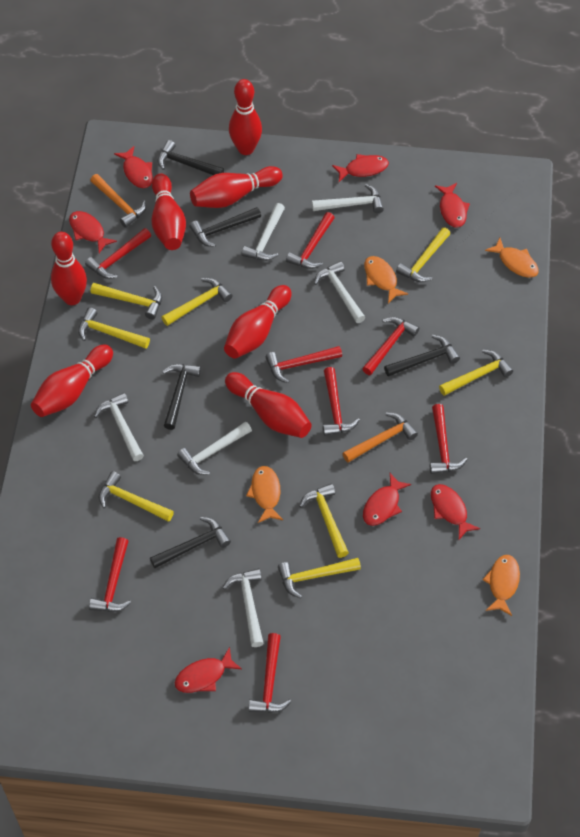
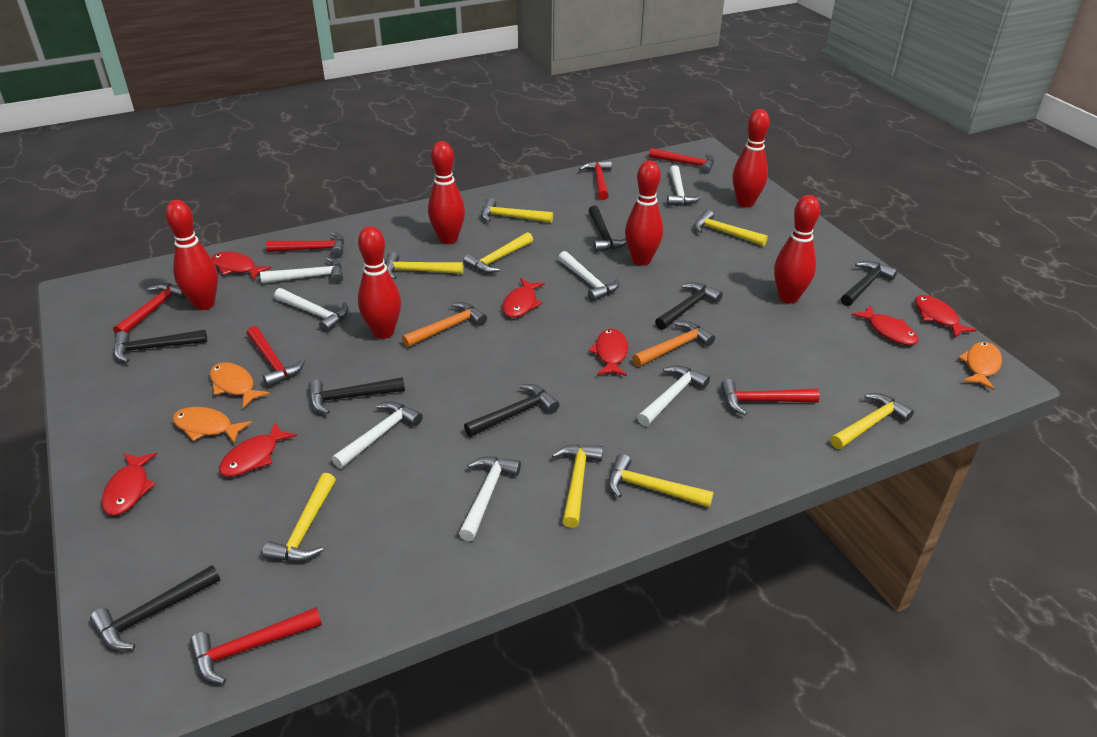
black hammer: 5 -> 7
orange fish: 4 -> 3
red bowling pin: 7 -> 6
red hammer: 8 -> 7
white hammer: 6 -> 7

